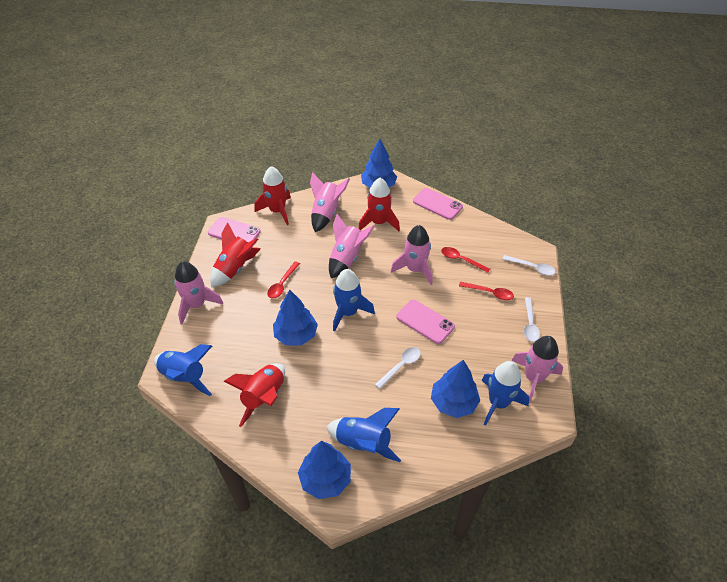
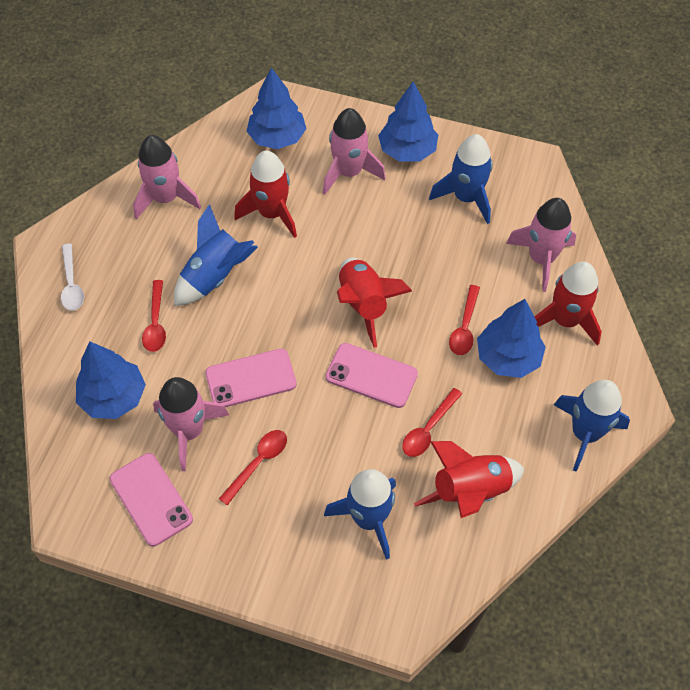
pink rocket: 5 -> 4
red spoon: 3 -> 4
white spoon: 3 -> 1

